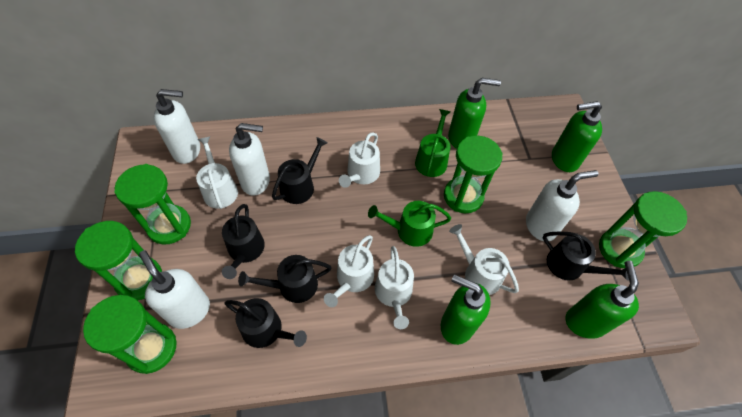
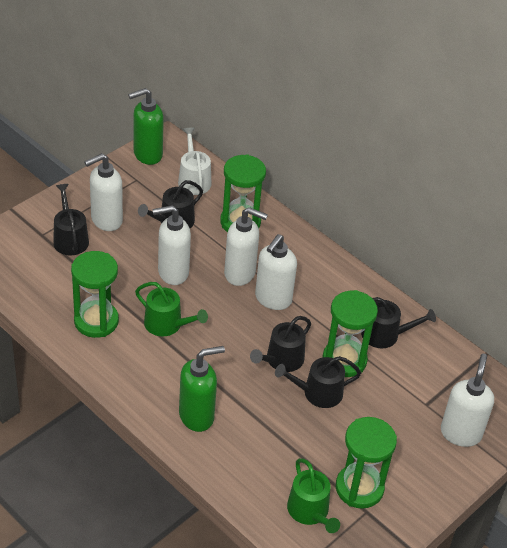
green hourglass: 5 -> 4
green soap dispenser: 4 -> 2
white soap dispenser: 4 -> 5
white watering can: 5 -> 1

